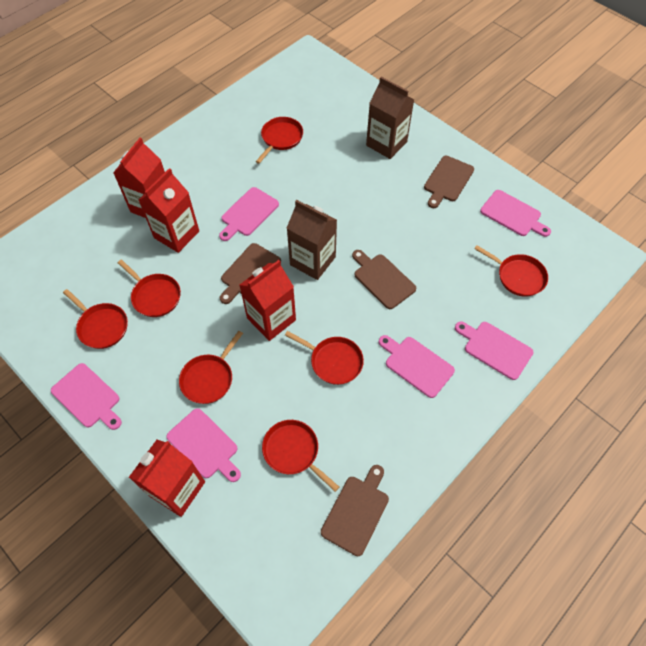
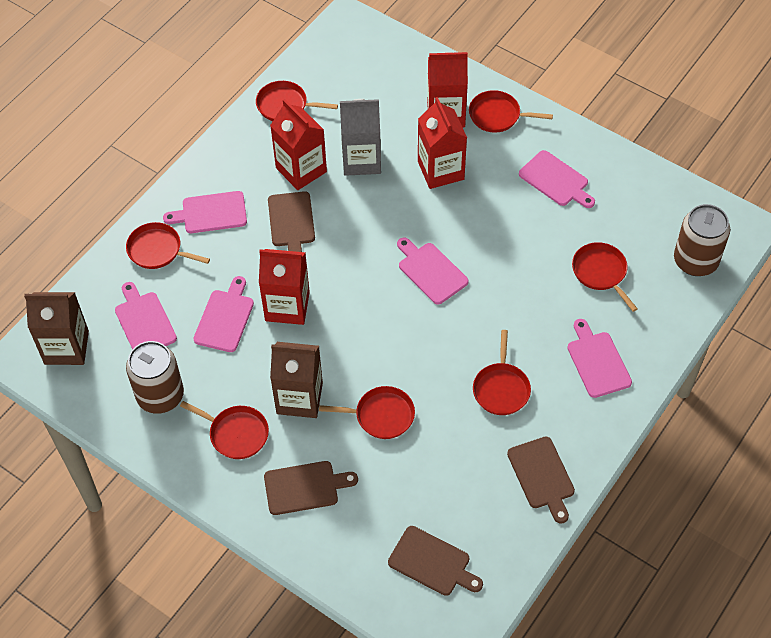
brown can: 0 -> 2
grey carton: 0 -> 1

